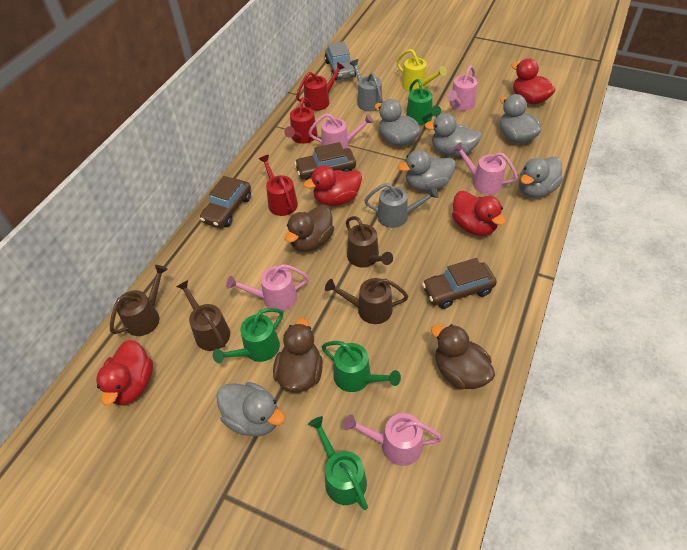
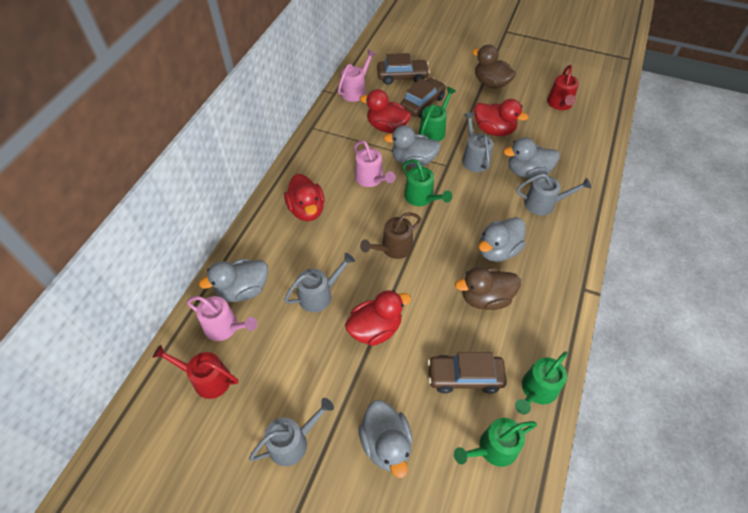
brown duck: 3 -> 2
brown watering can: 4 -> 1
grey car: 1 -> 0
grey duck: 6 -> 5
grey watering can: 2 -> 4
pink watering can: 5 -> 3
red watering can: 3 -> 2
yellow watering can: 1 -> 0

